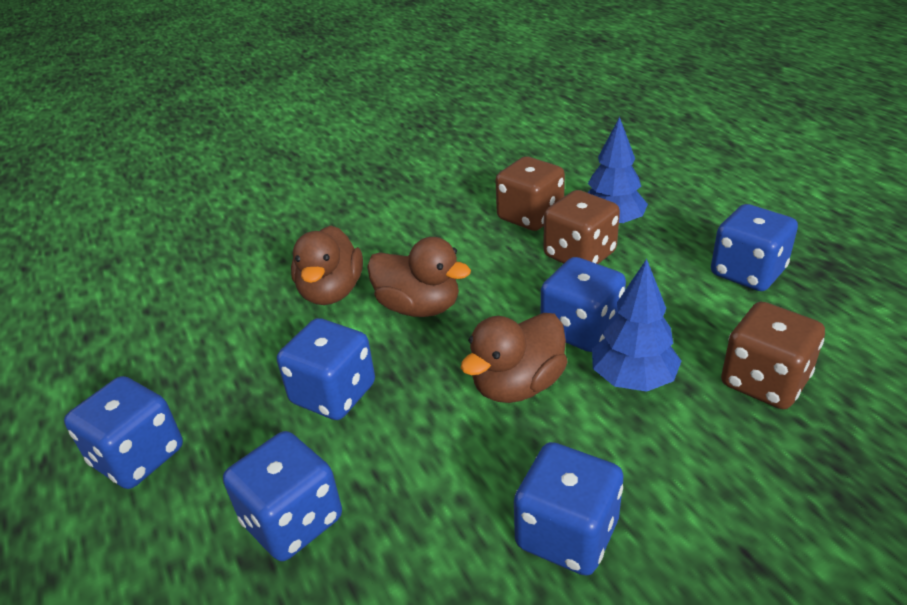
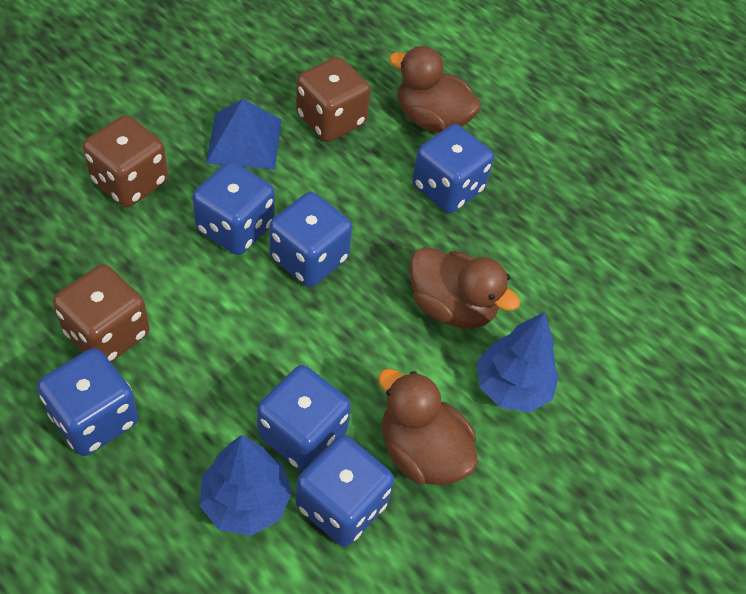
blue pyramid: 0 -> 1

